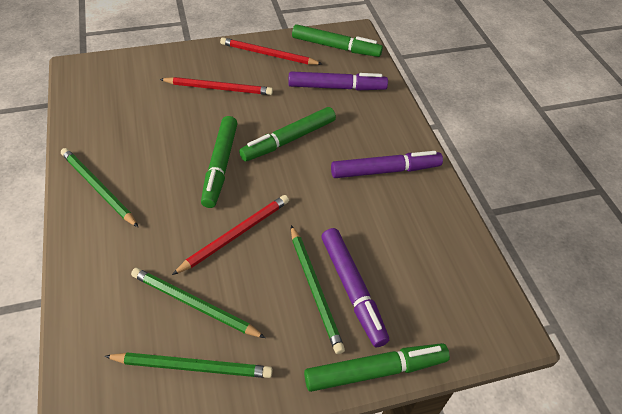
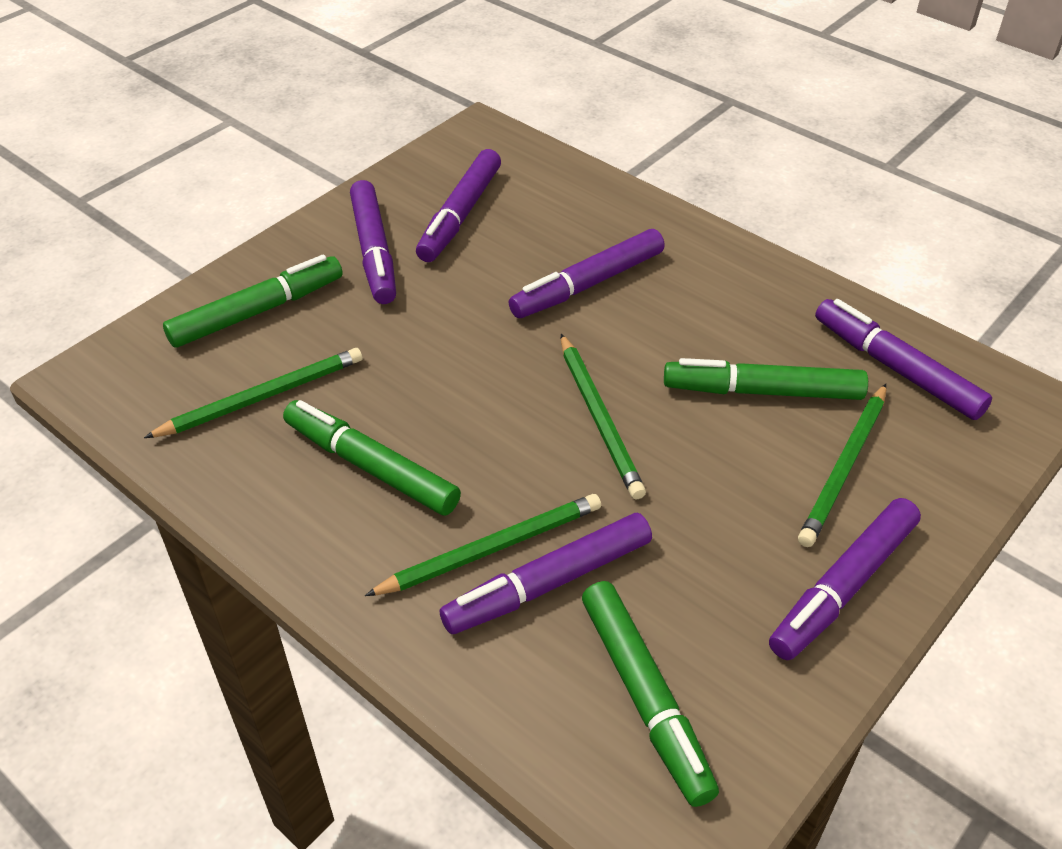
purple marker: 3 -> 6
red pencil: 3 -> 0

